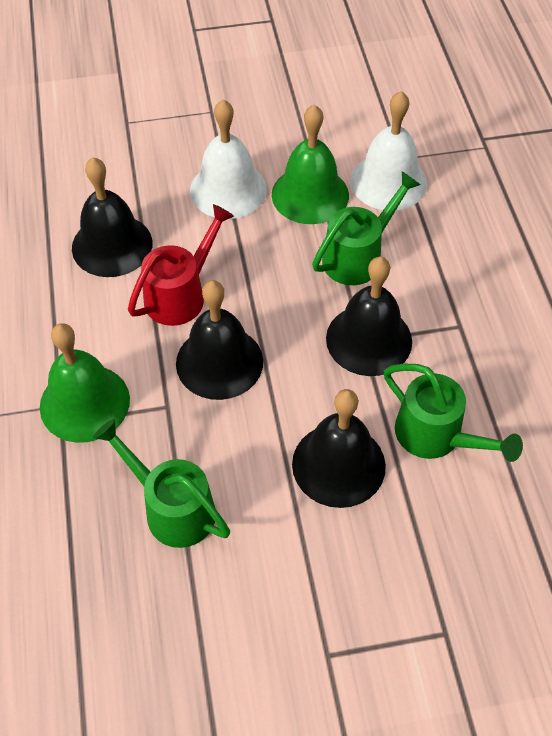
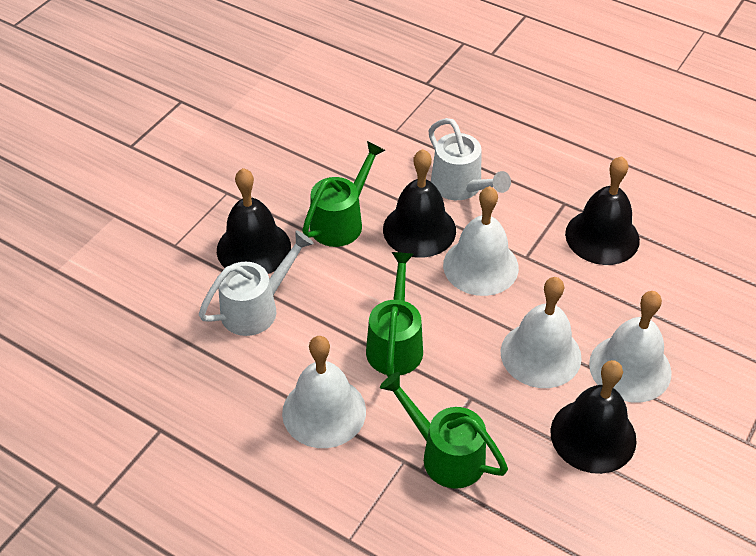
green bell: 2 -> 0
red watering can: 1 -> 0
white bell: 2 -> 4
white watering can: 0 -> 2

